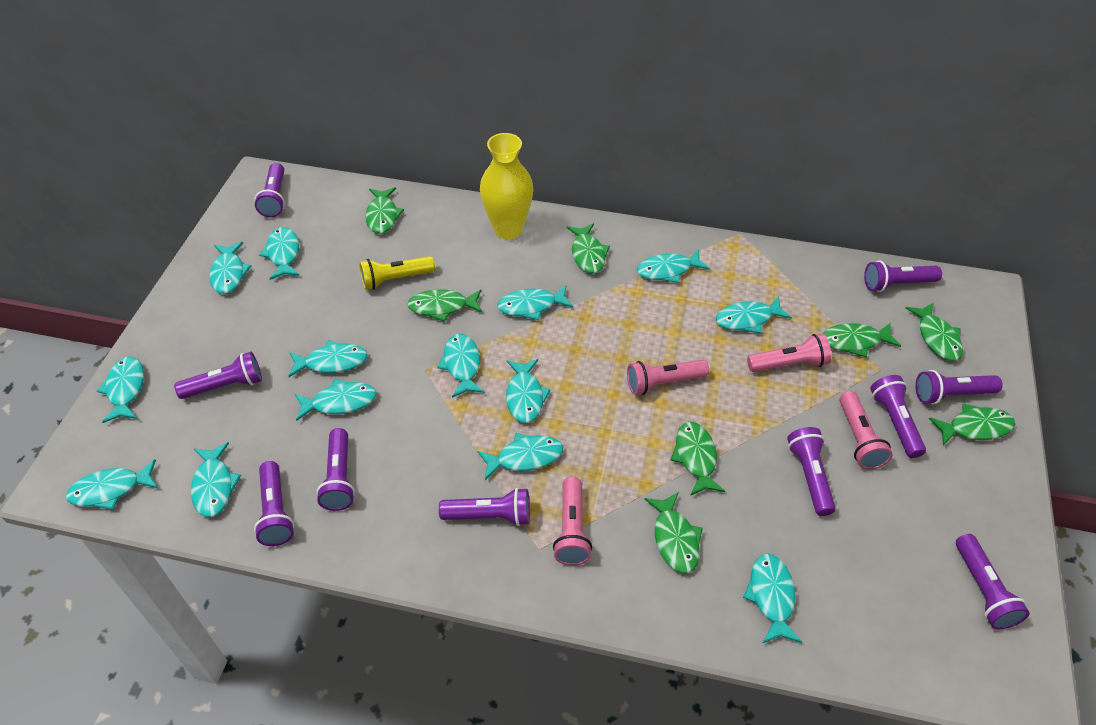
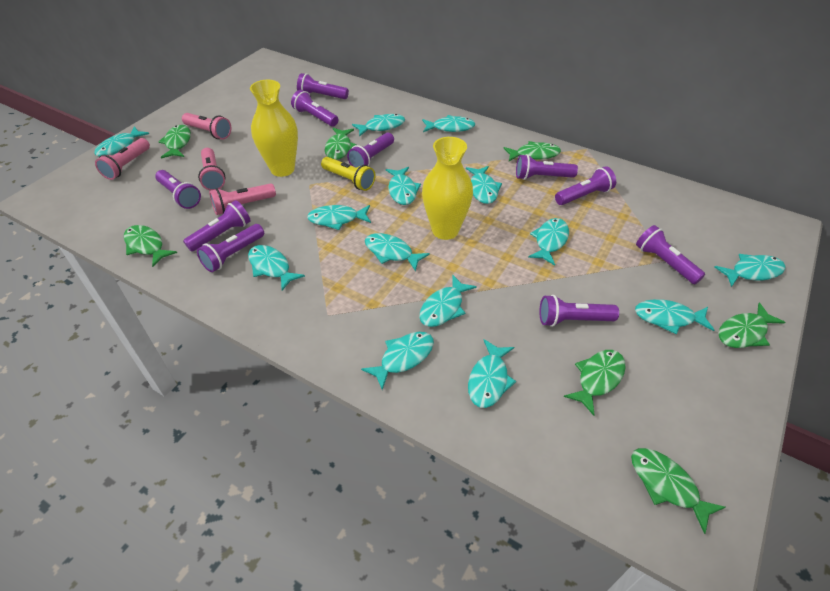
green fish: 8 -> 7
yellow vase: 1 -> 2

